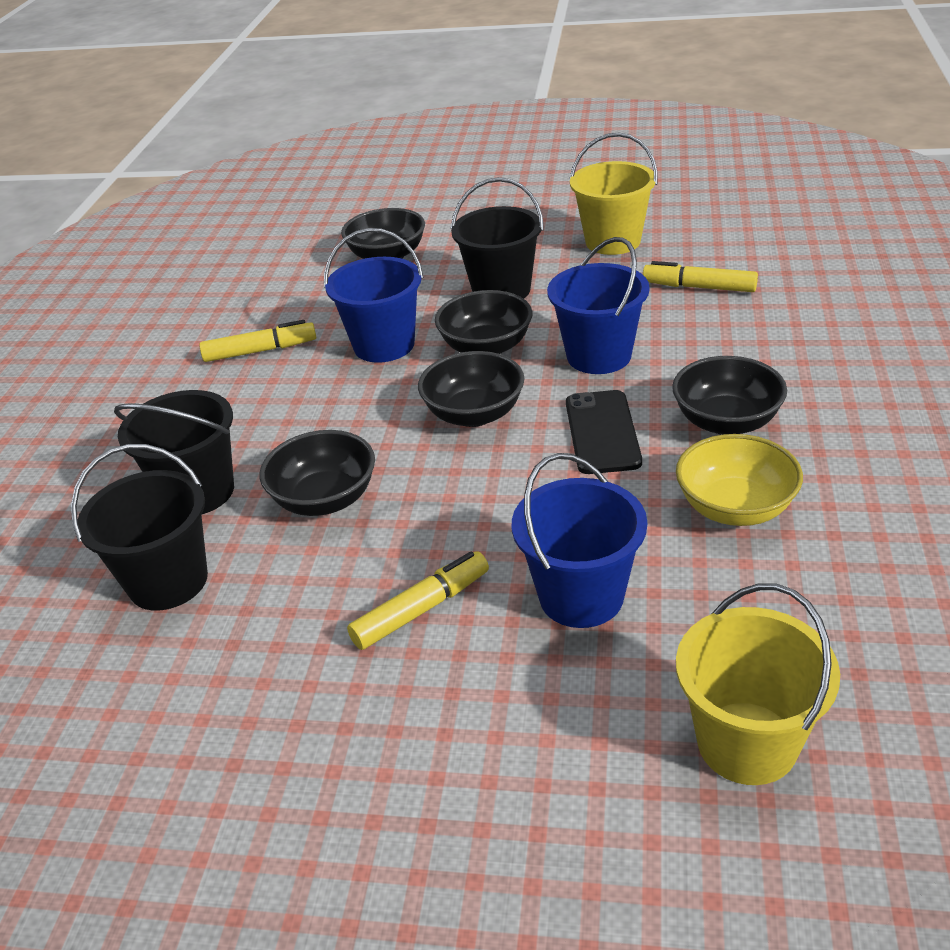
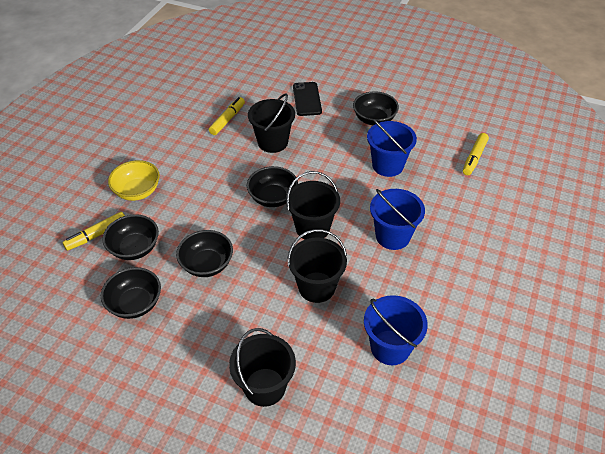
black bucket: 3 -> 4
yellow bucket: 2 -> 0

